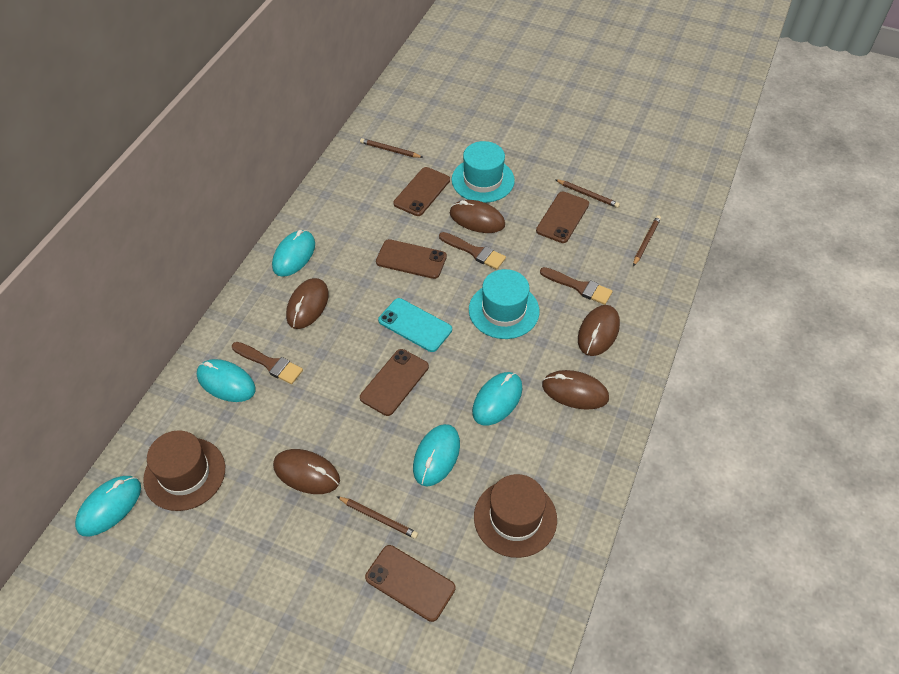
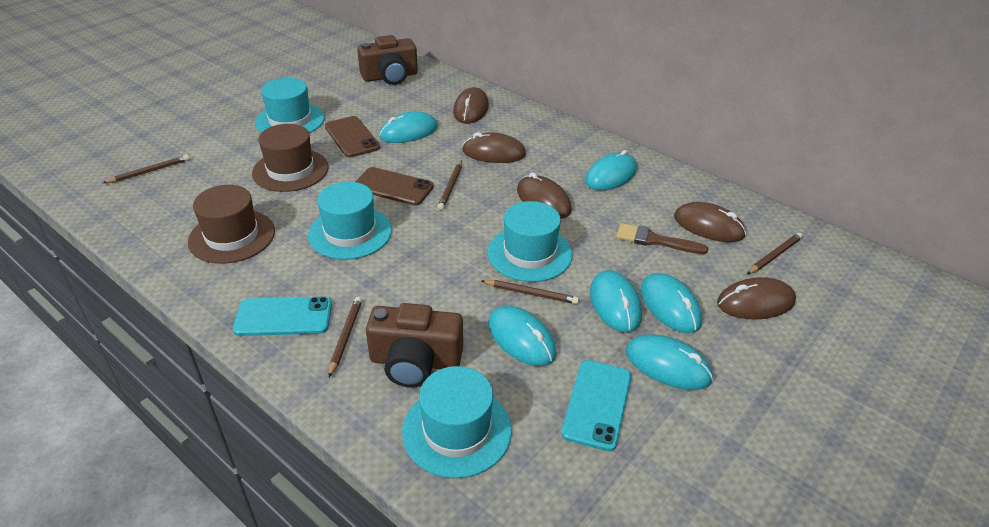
brown brush: 3 -> 1
brown camera: 0 -> 2
brown pencil: 4 -> 5
brown phone: 5 -> 2
turquoise hat: 2 -> 4
turquoise mouse: 5 -> 6
turquoise phone: 1 -> 2

